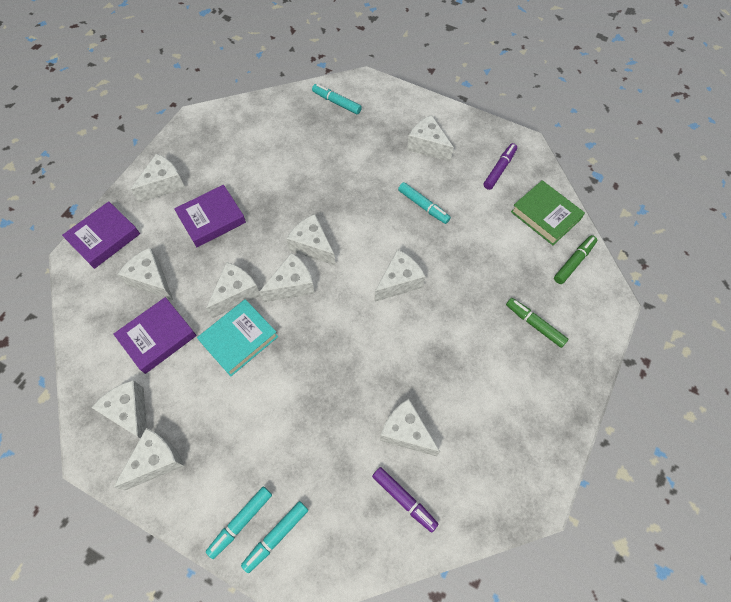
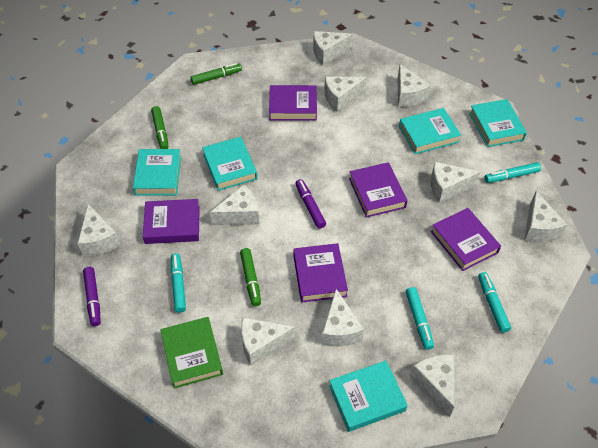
green marker: 2 -> 3
purple book: 3 -> 5
turquoise book: 1 -> 5

